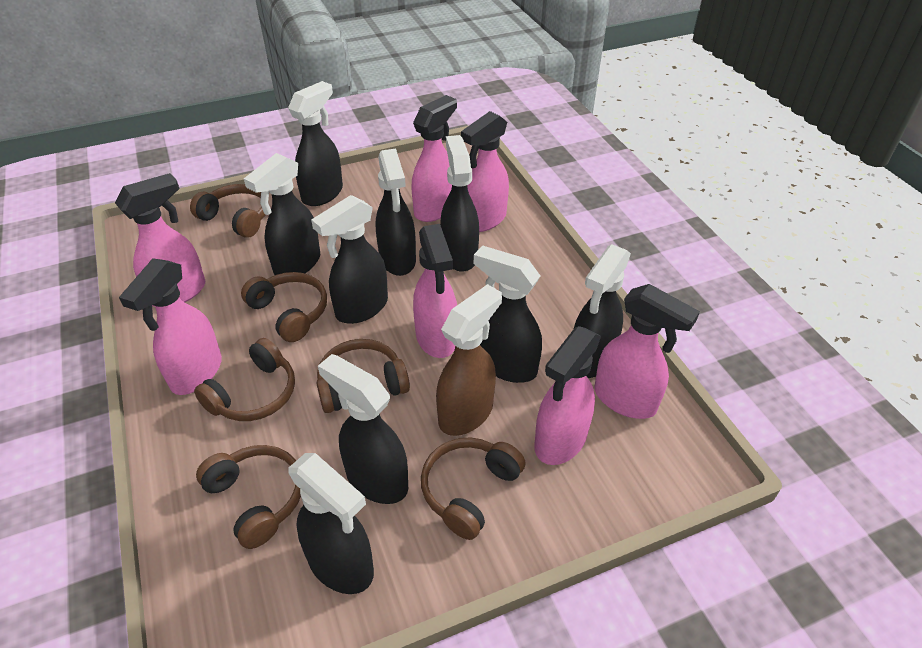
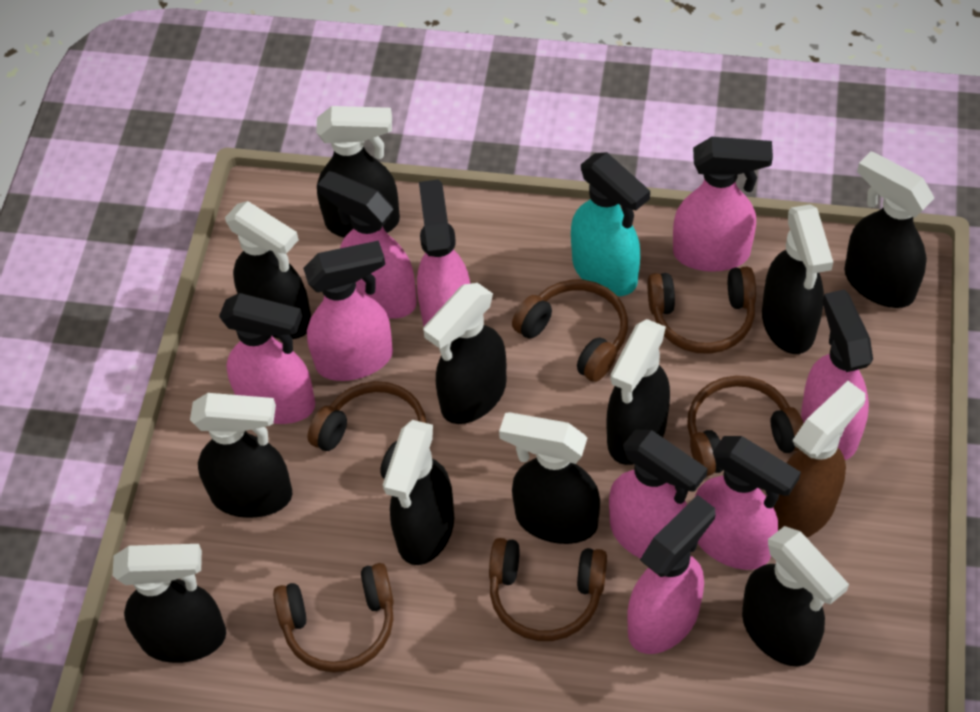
black spray bottle: 9 -> 11
pink spray bottle: 7 -> 9
turquoise spray bottle: 0 -> 1

